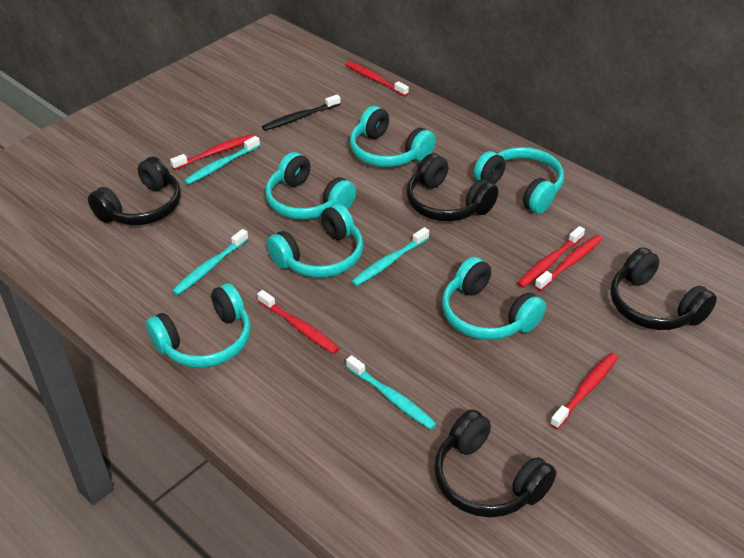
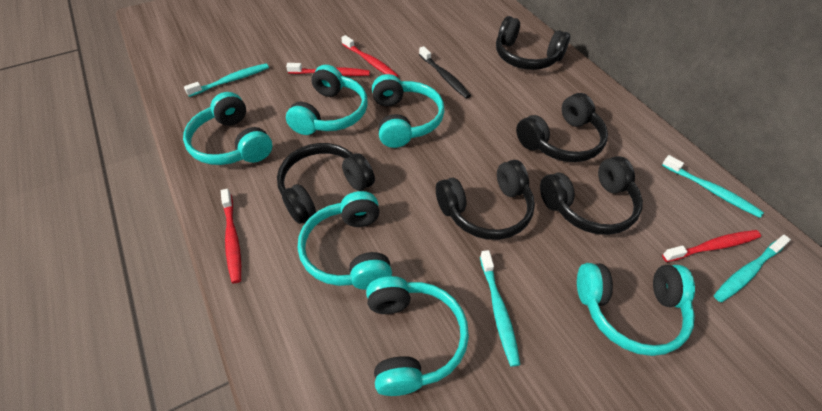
black headphones: 4 -> 5
red toothbrush: 6 -> 4

